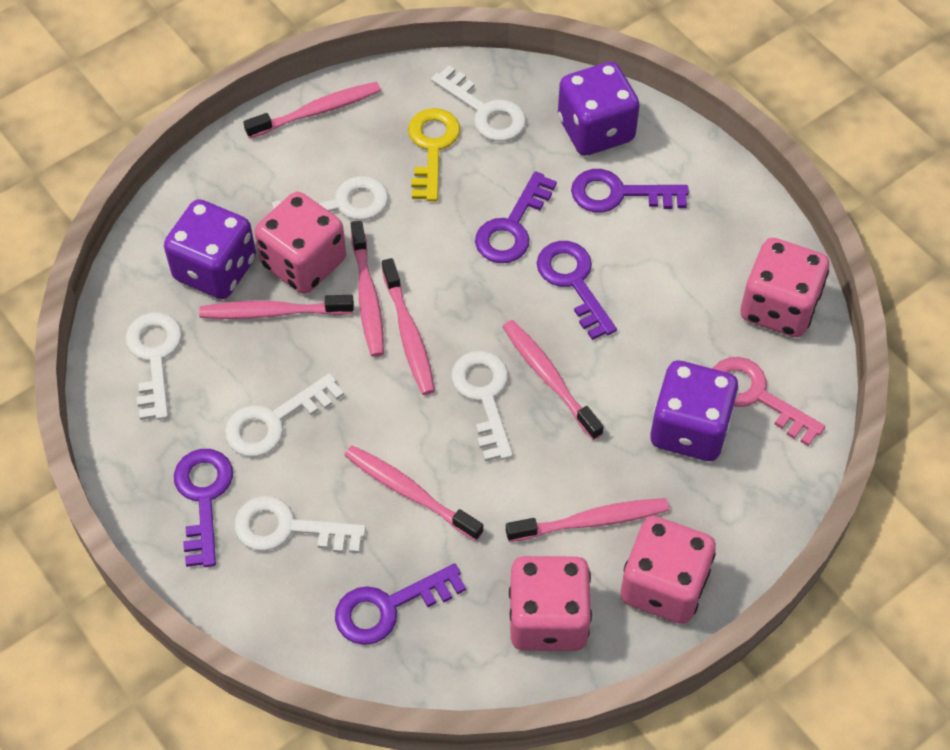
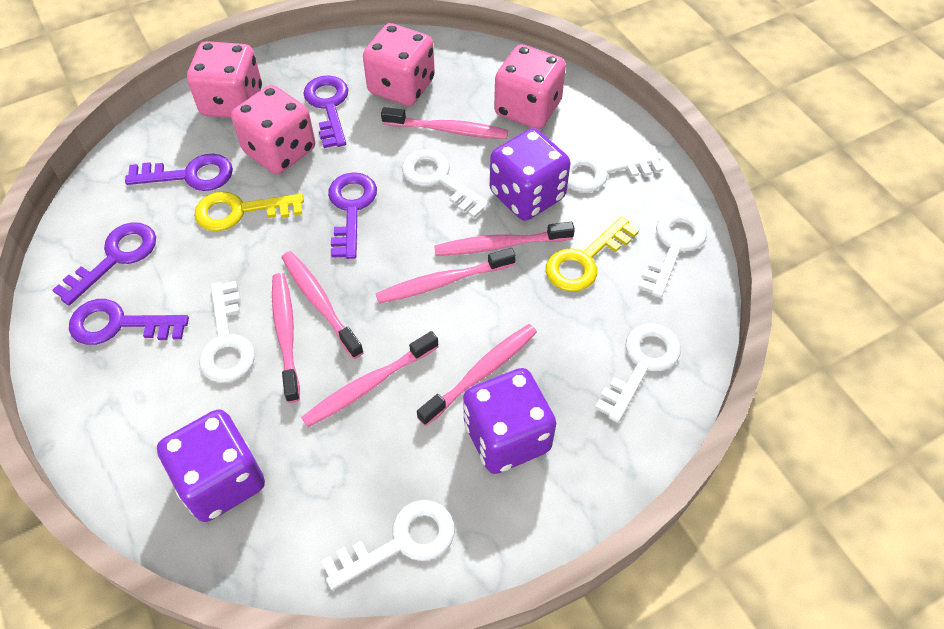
pink key: 1 -> 0
yellow key: 1 -> 2

